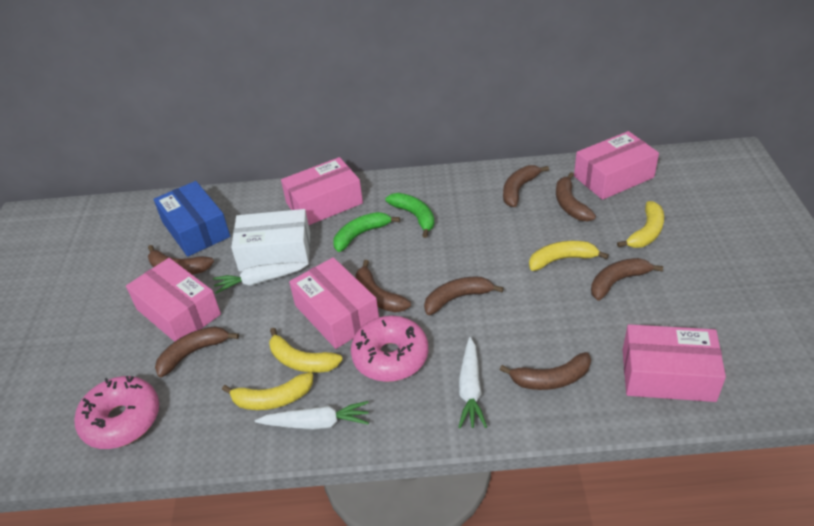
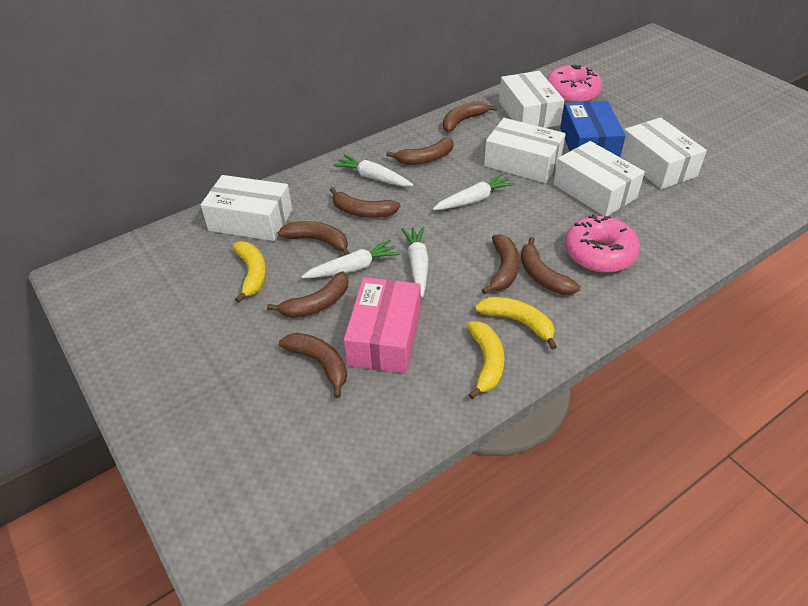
green banana: 2 -> 0
pink box: 5 -> 1
white box: 1 -> 5
white carrot: 3 -> 4
yellow banana: 4 -> 3

